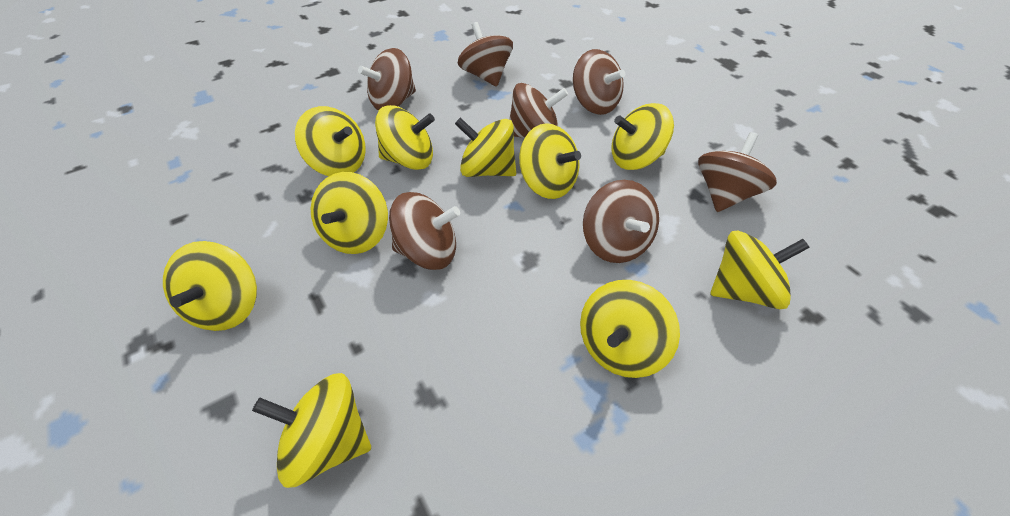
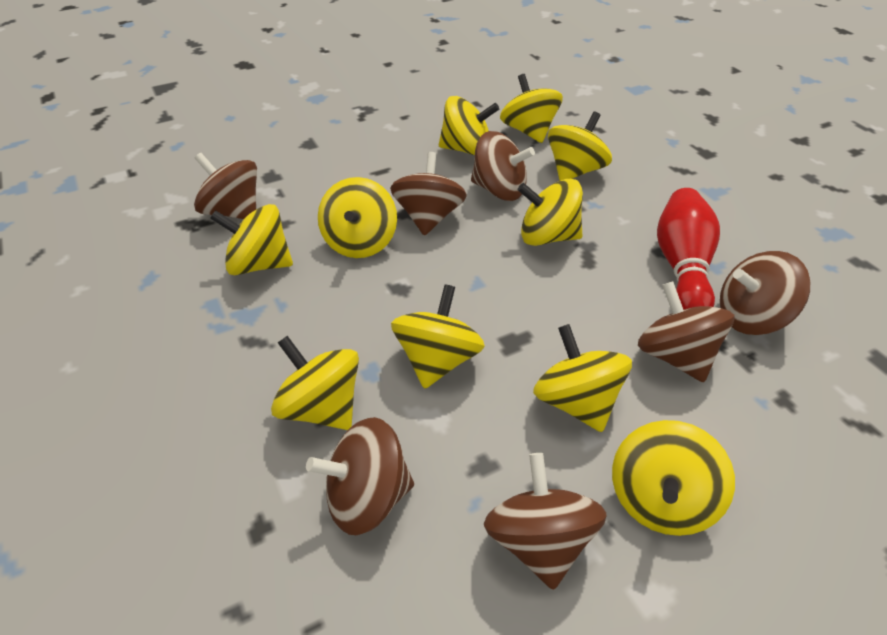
red bowling pin: 0 -> 1

